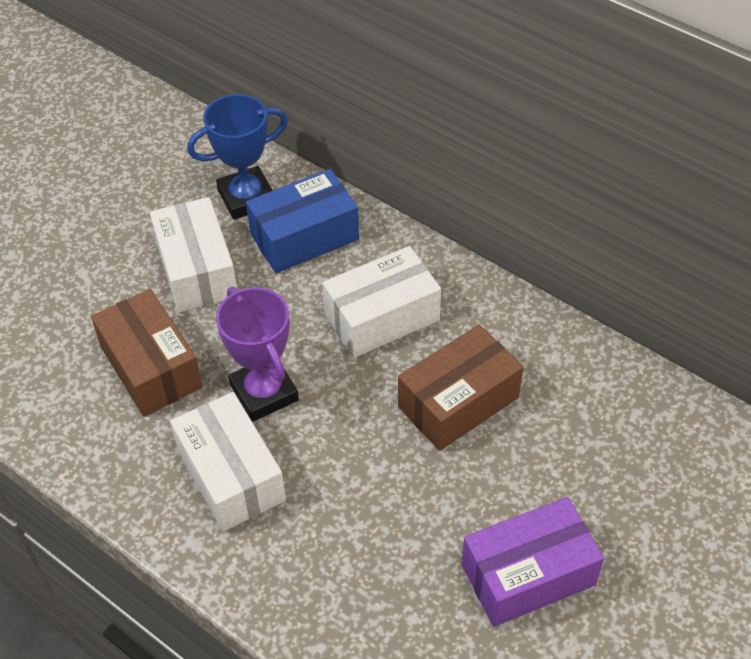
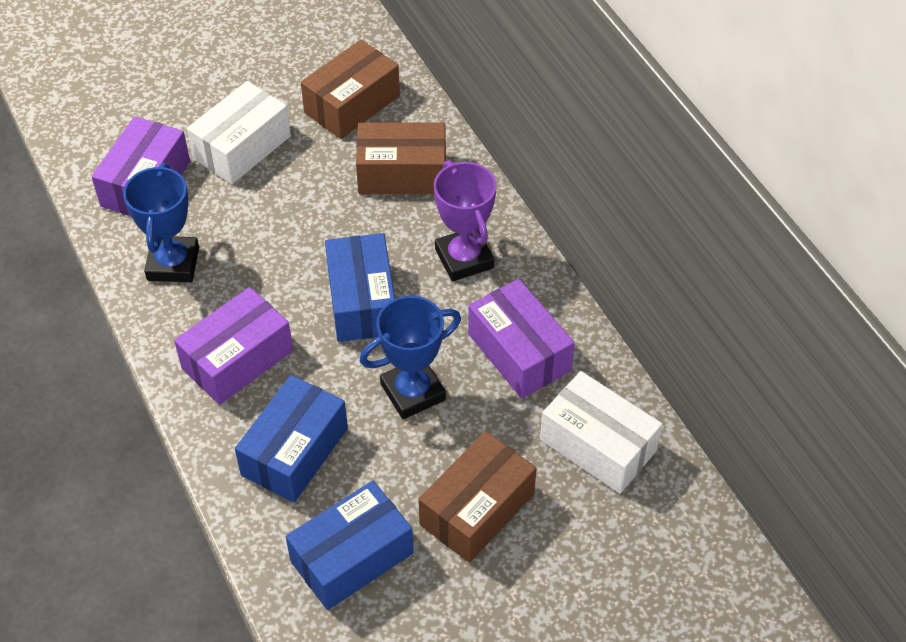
blue box: 1 -> 3
blue trophy: 1 -> 2
brown box: 2 -> 3
purple box: 1 -> 3
white box: 3 -> 2

